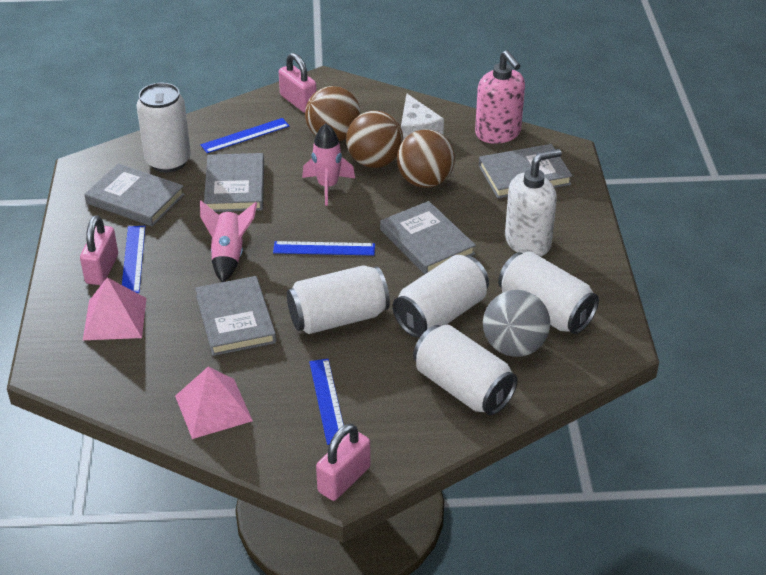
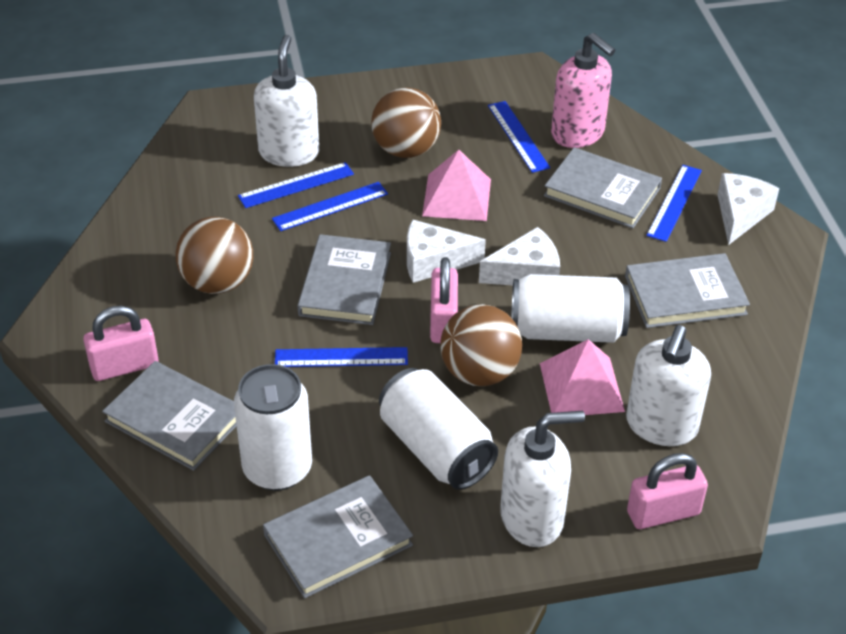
blue ruler: 4 -> 5
grey ball: 1 -> 0
pink rocket: 2 -> 0
white can: 5 -> 3
white cheese: 1 -> 3
white soap dispenser: 1 -> 3

